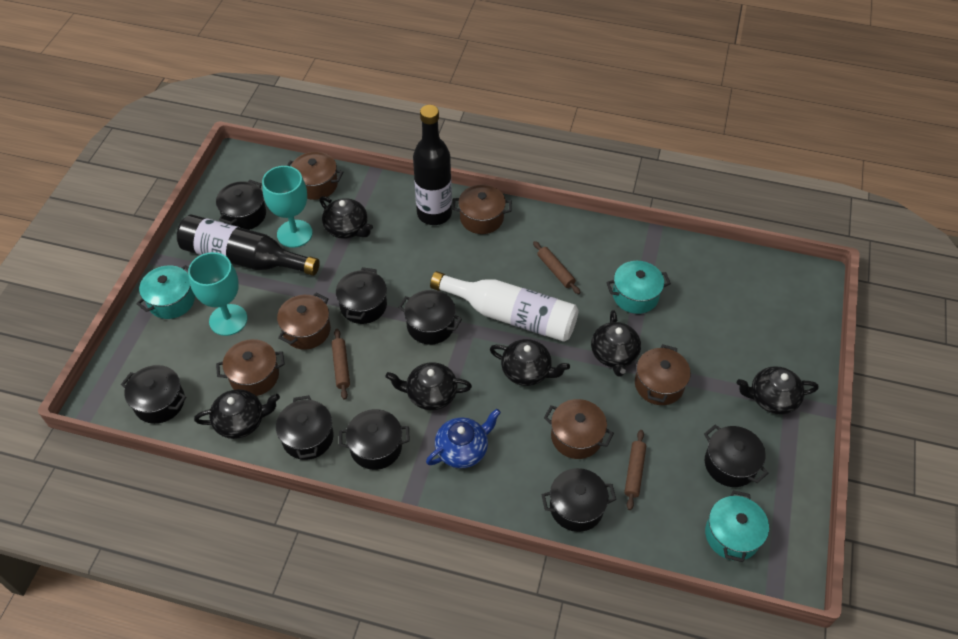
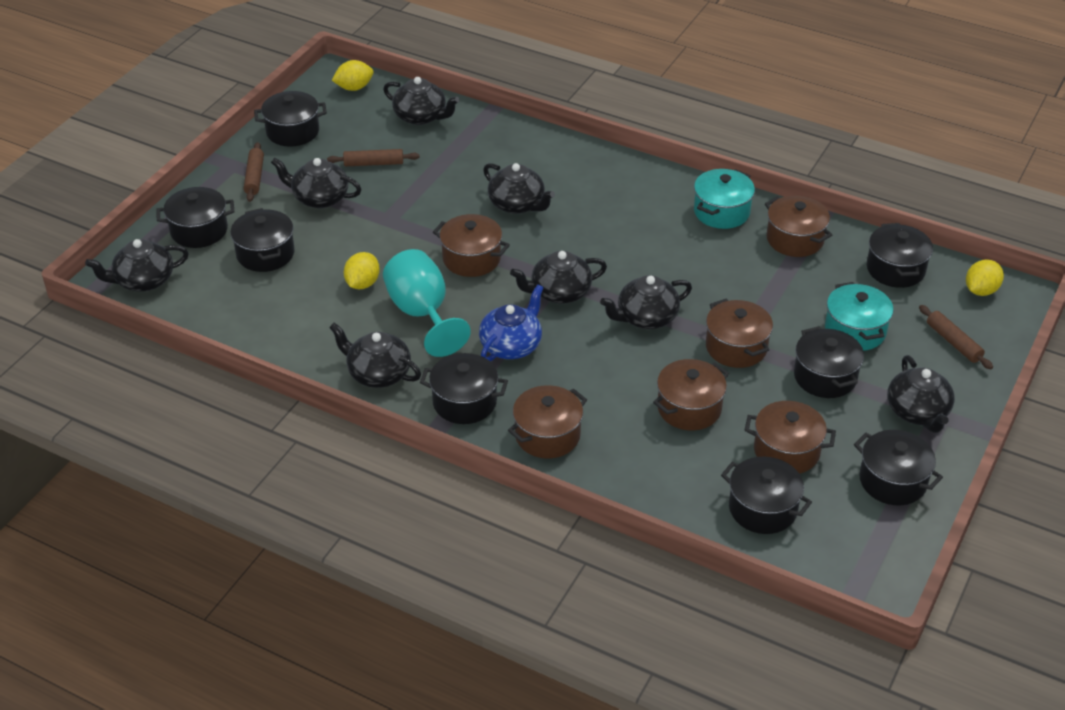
black bottle: 2 -> 0
black teapot: 6 -> 8
turquoise goblet: 2 -> 1
turquoise pot: 3 -> 2
white bottle: 1 -> 0
yellow lemon: 0 -> 3

